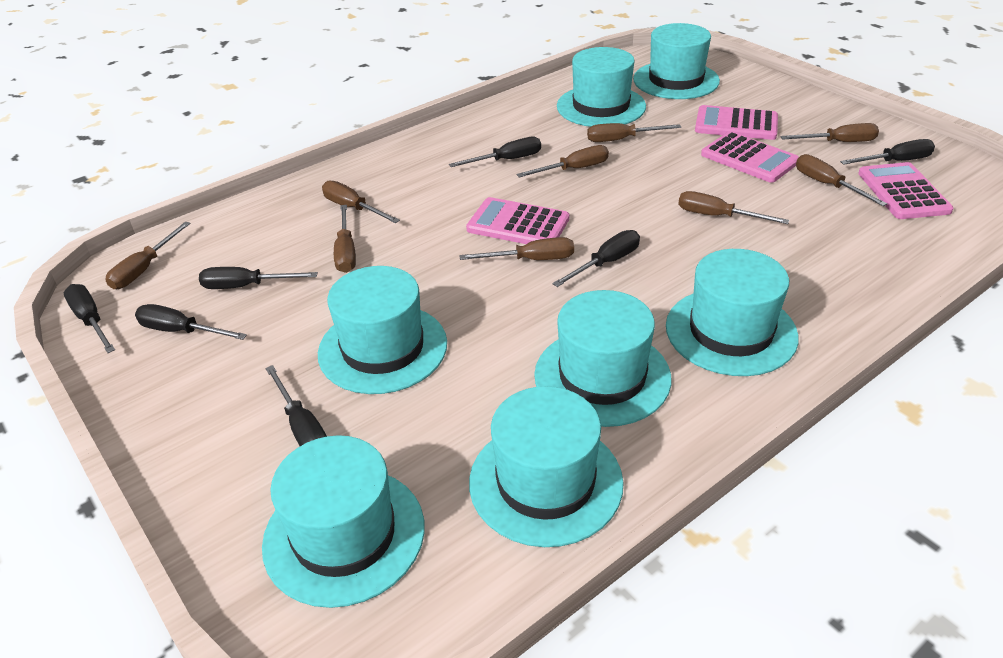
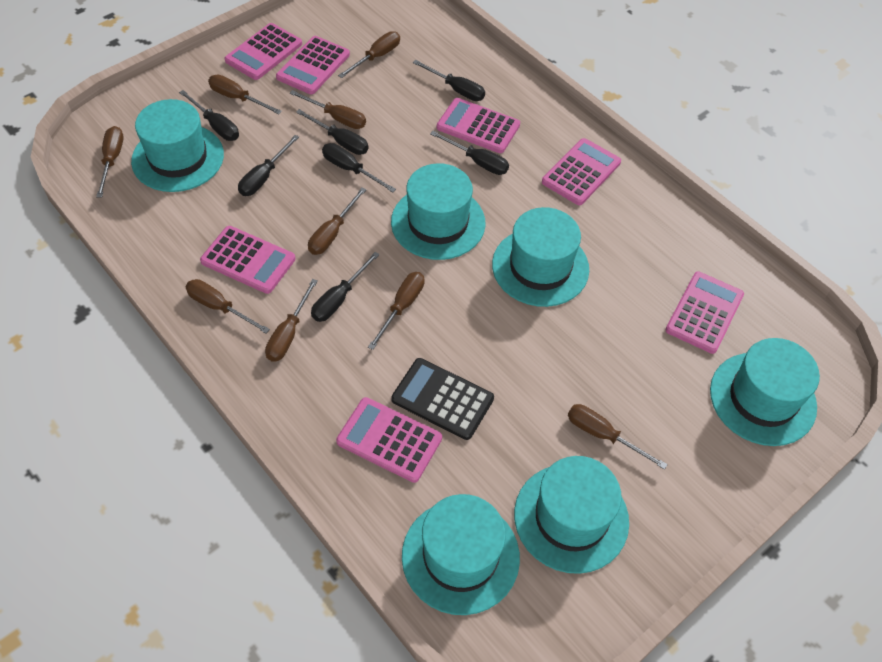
black calculator: 0 -> 1
pink calculator: 4 -> 7
turquoise hat: 7 -> 6

